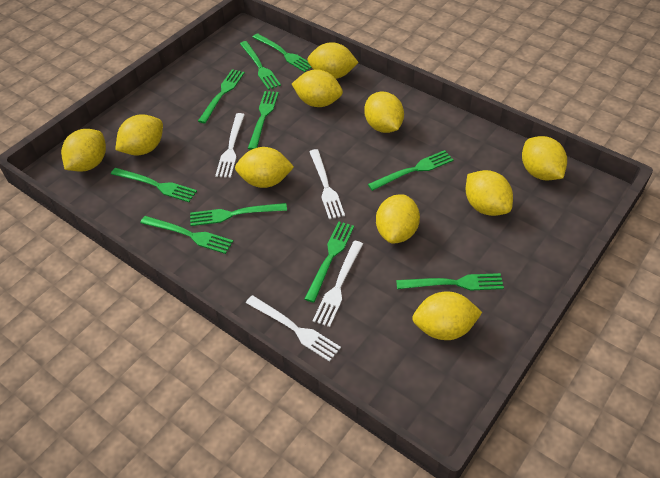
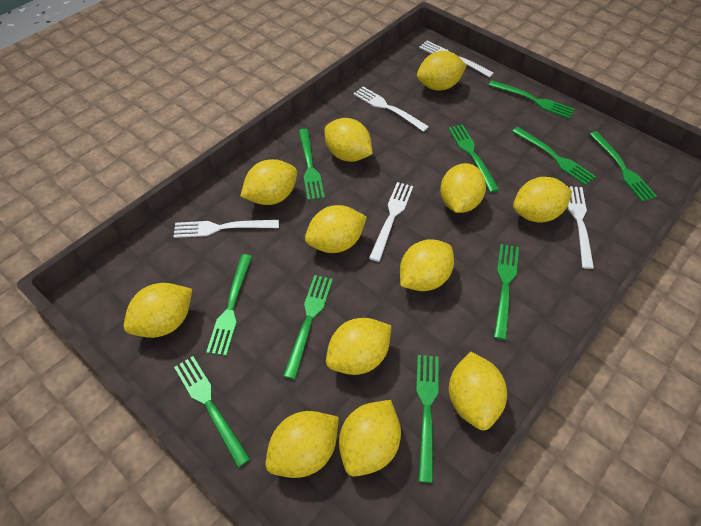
white fork: 4 -> 5
yellow lemon: 10 -> 12

